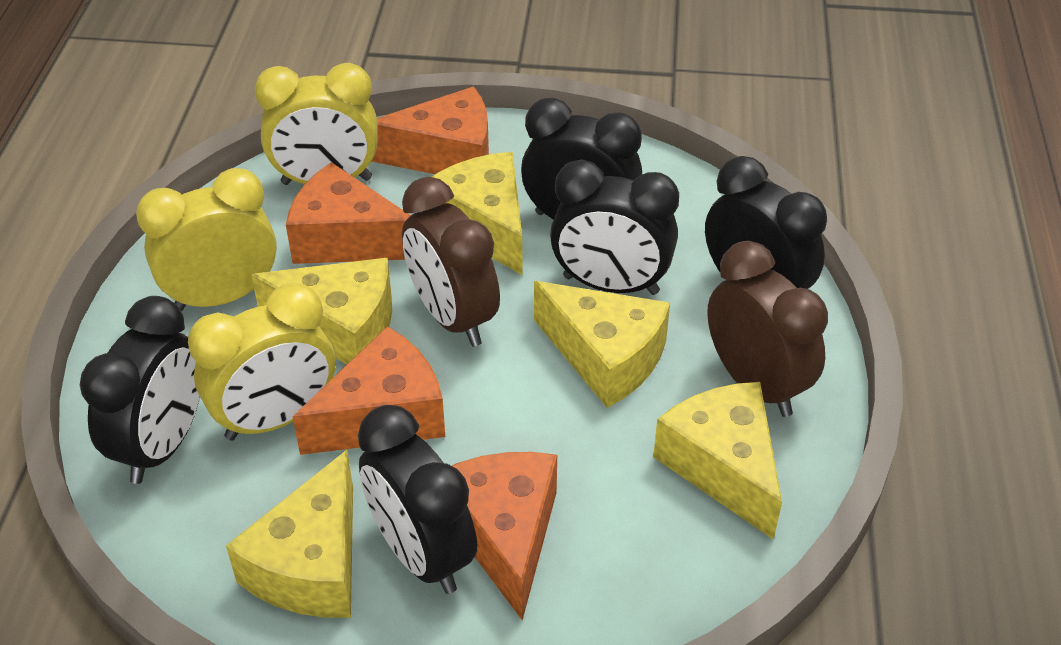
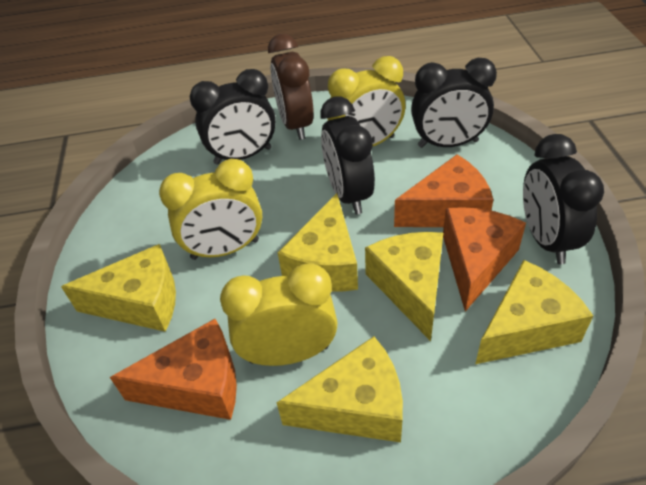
black clock: 5 -> 4
brown clock: 2 -> 1
orange cheese: 4 -> 3

